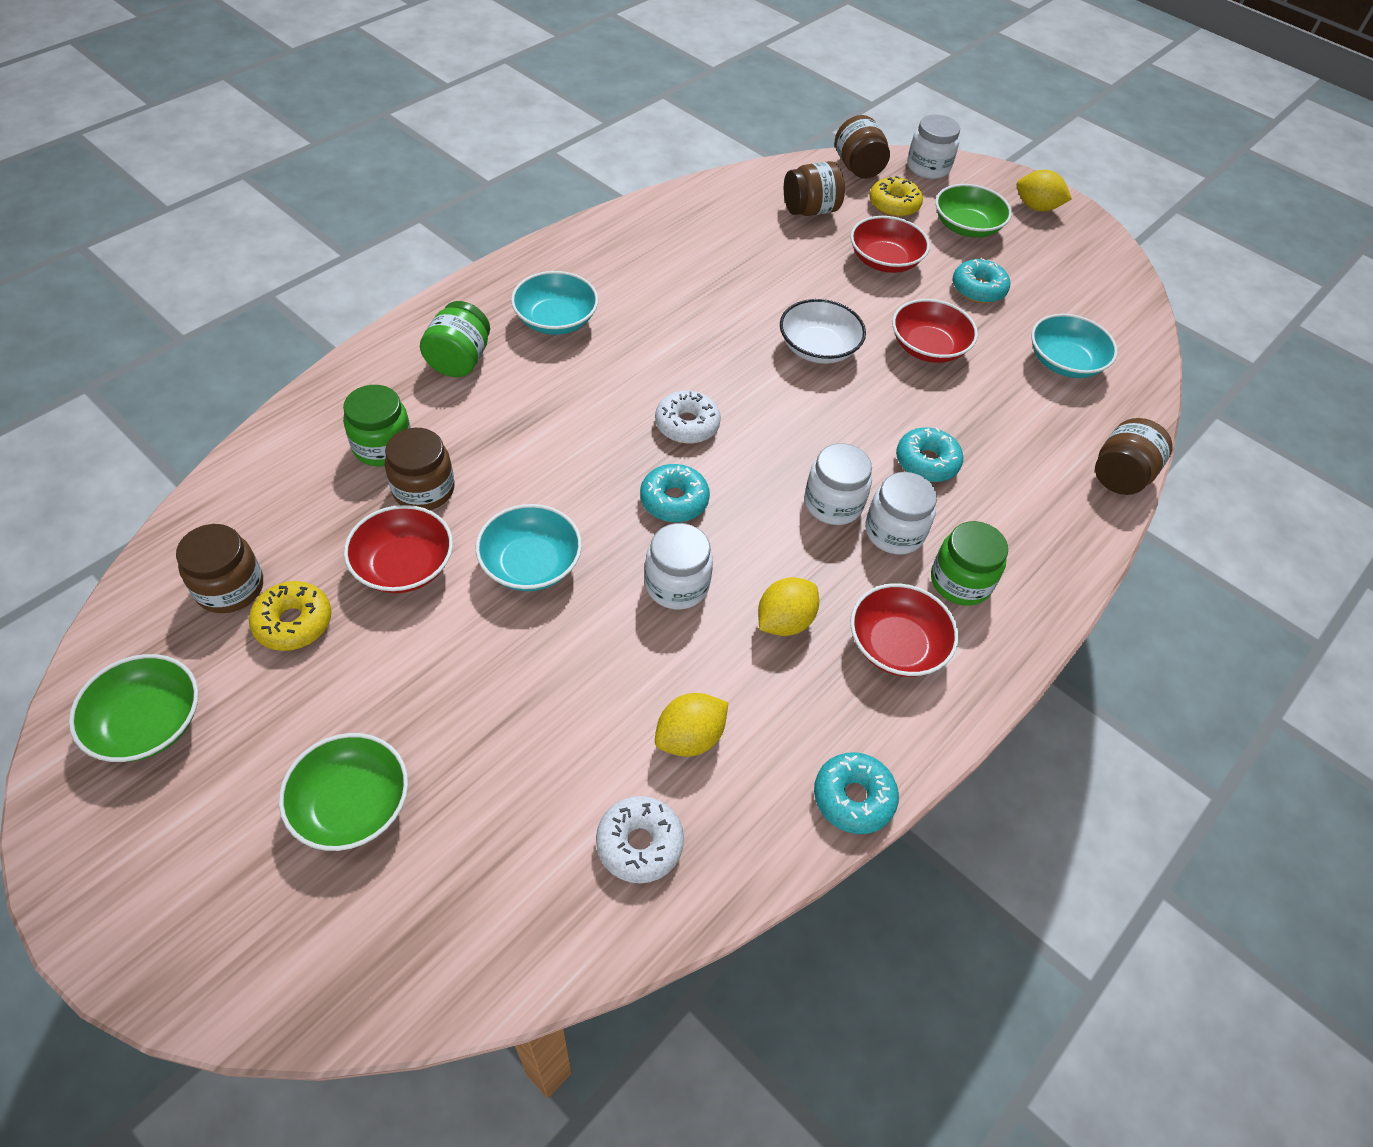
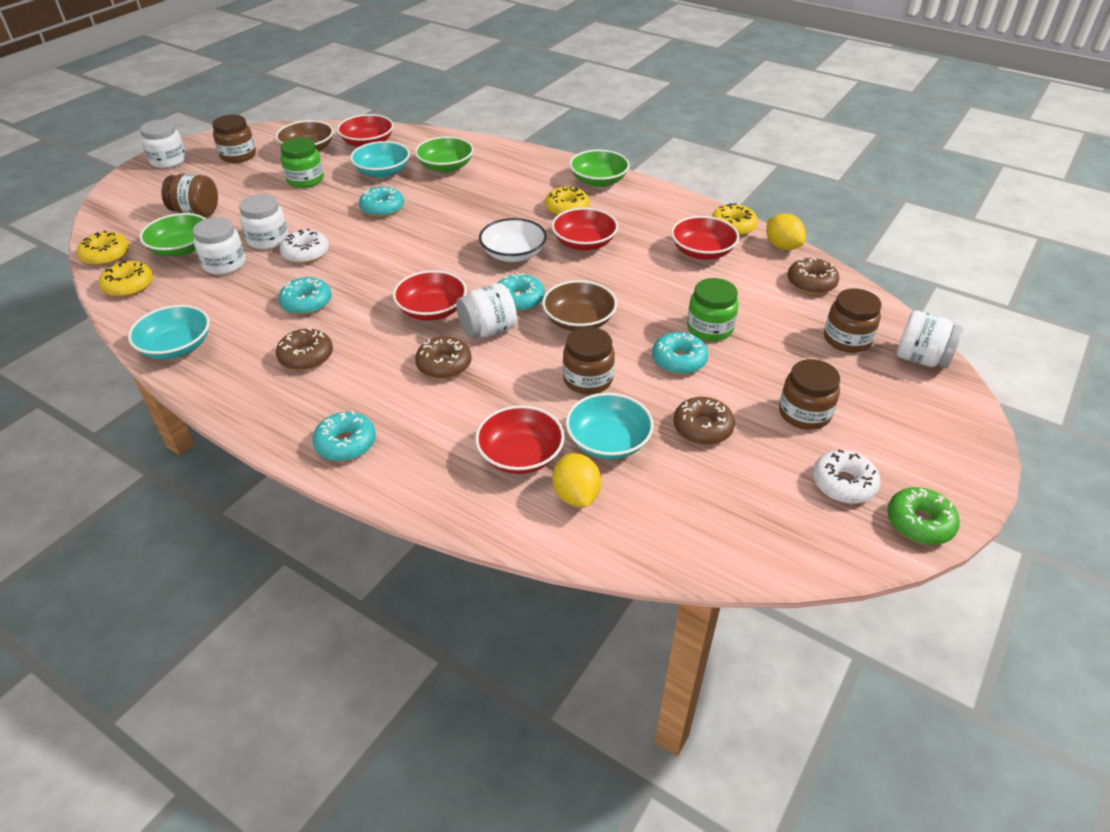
brown bowl: 0 -> 2
brown donut: 0 -> 4
green donut: 0 -> 1
green jar: 3 -> 2
red bowl: 4 -> 5
turquoise donut: 4 -> 5
white jar: 4 -> 5
yellow donut: 2 -> 4
yellow lemon: 3 -> 2

